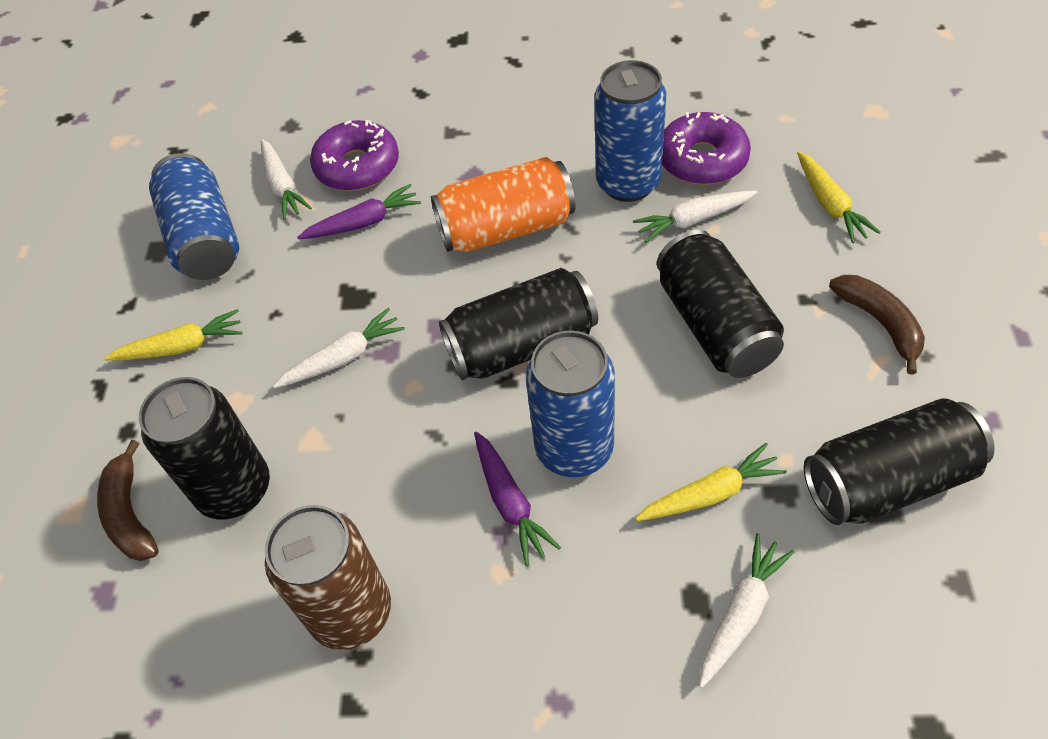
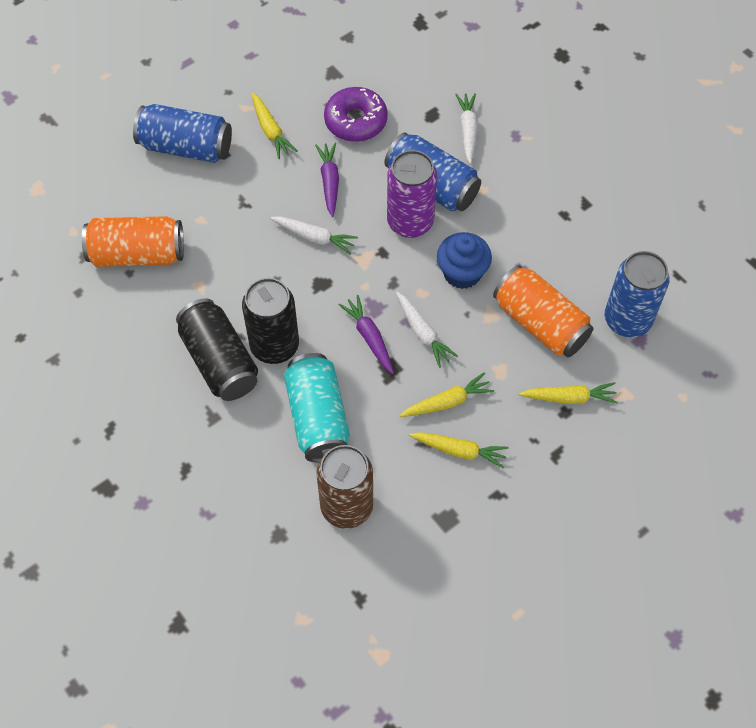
black can: 4 -> 2
blue cupcake: 0 -> 1
brown banana: 2 -> 0
orange can: 1 -> 2
purple can: 0 -> 1
purple donut: 2 -> 1
turquoise can: 0 -> 1
white carrot: 4 -> 3
yellow carrot: 3 -> 4

